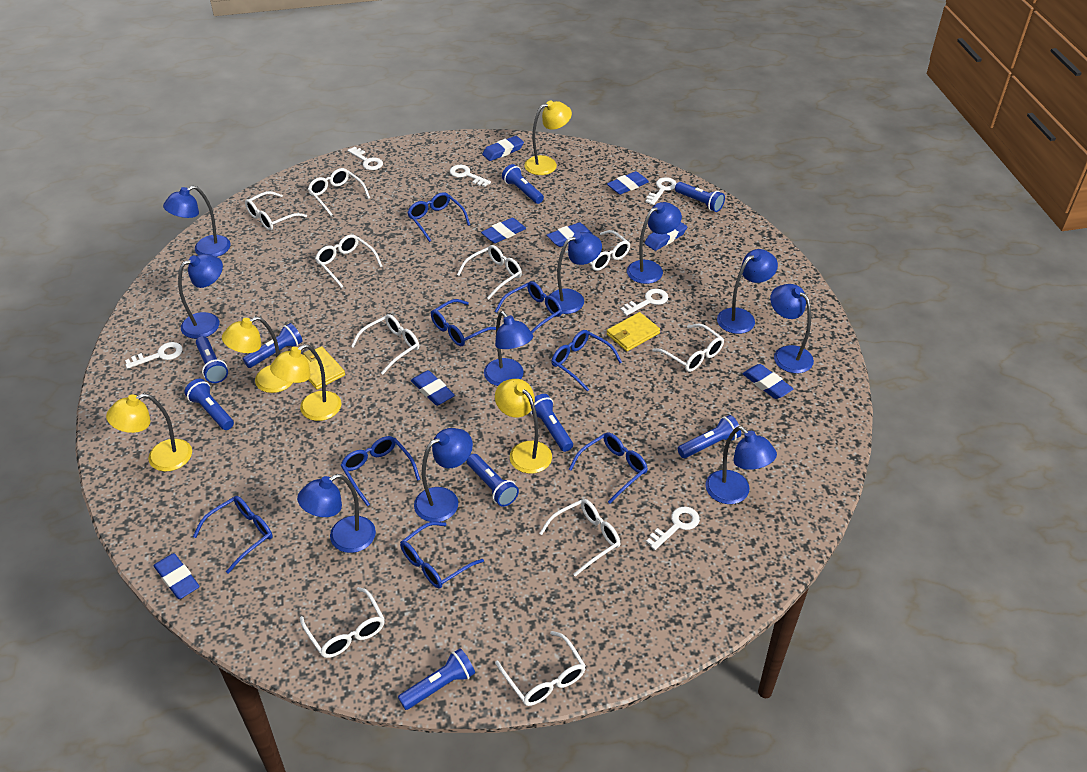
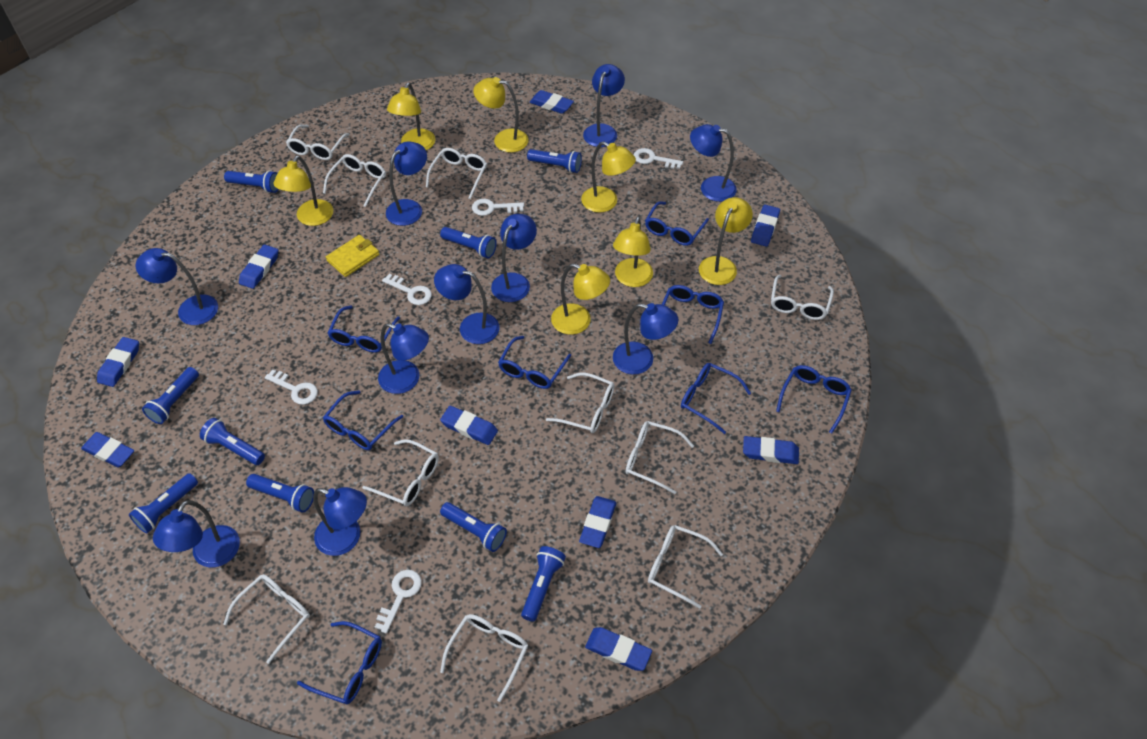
blue eraser: 8 -> 9
white key: 6 -> 5
yellow lamp: 5 -> 7
yellow wallet: 2 -> 1

